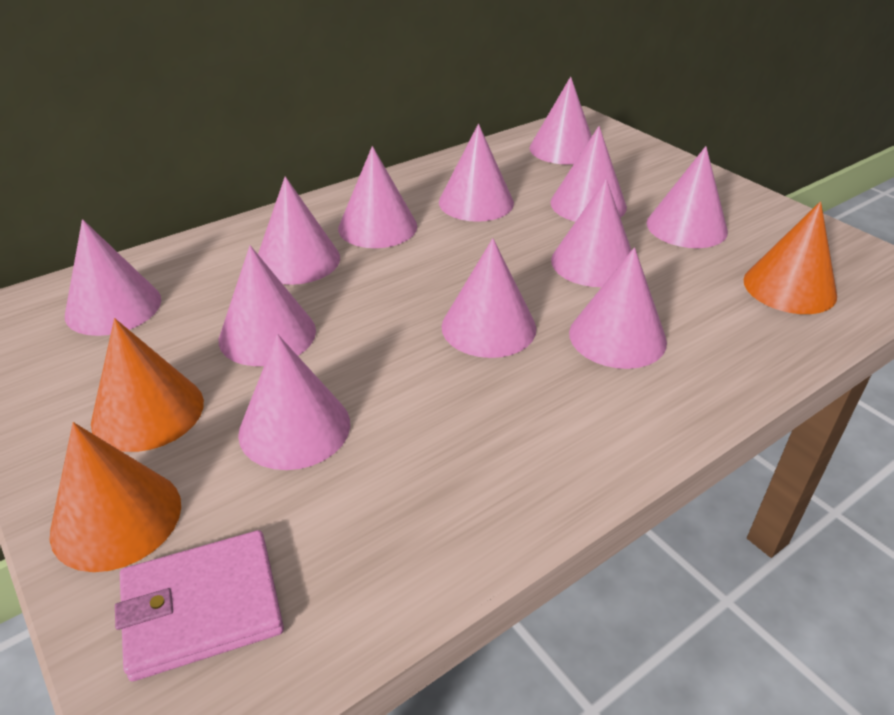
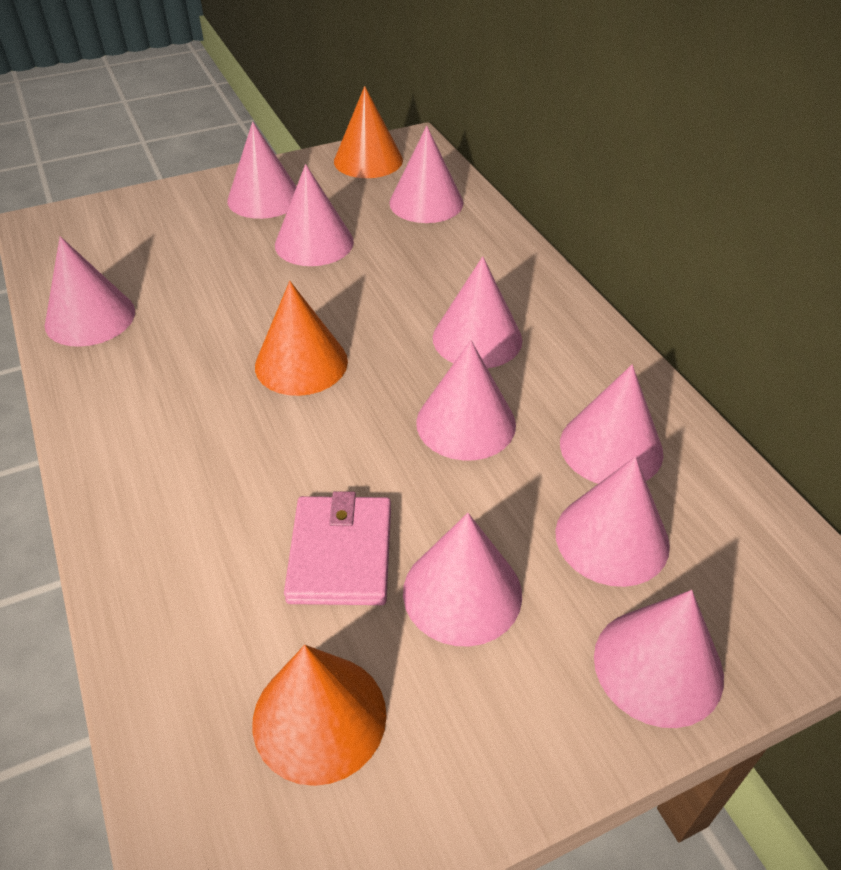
pink cone: 12 -> 10

